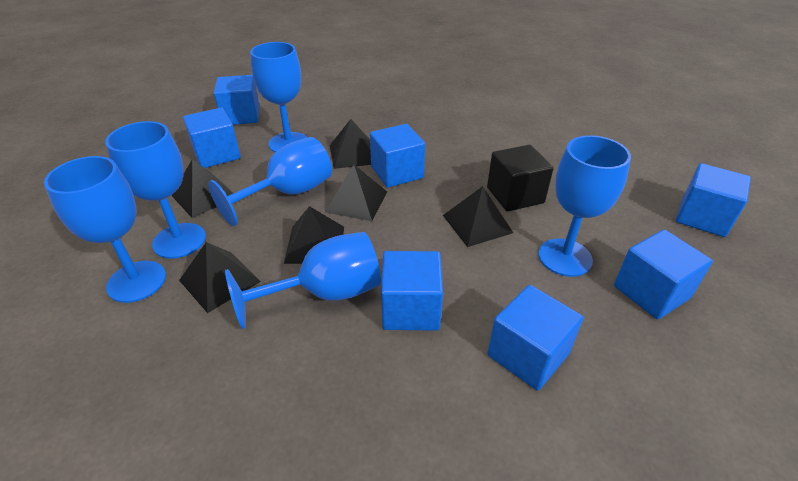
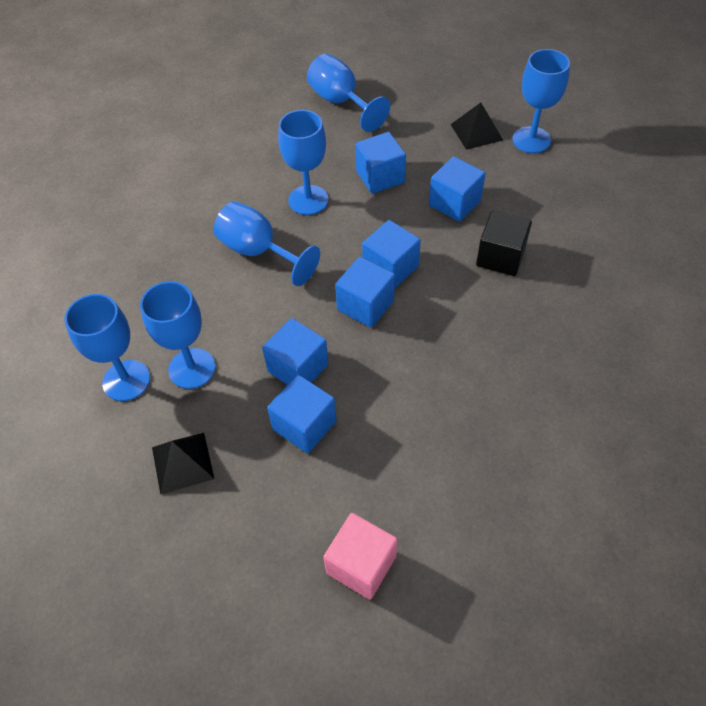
black pyramid: 6 -> 2
blue cube: 7 -> 6
pink cube: 0 -> 1

